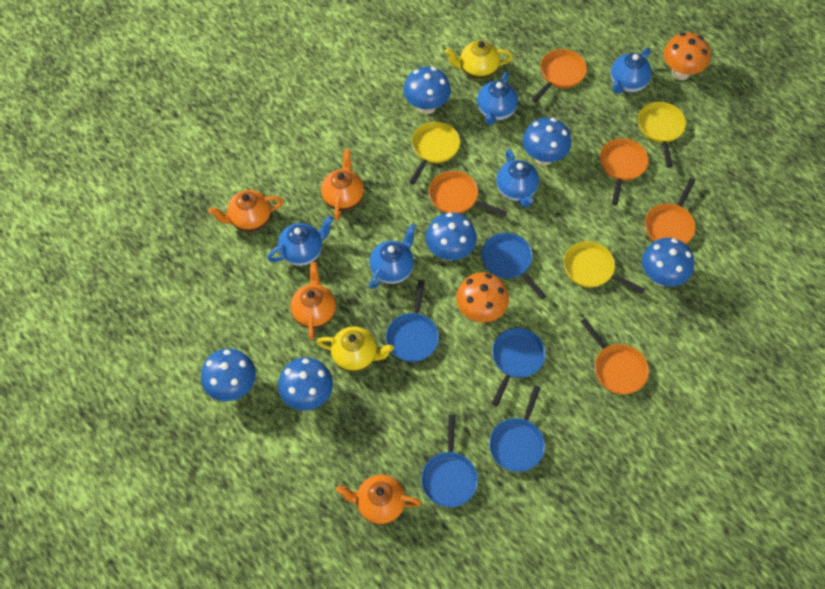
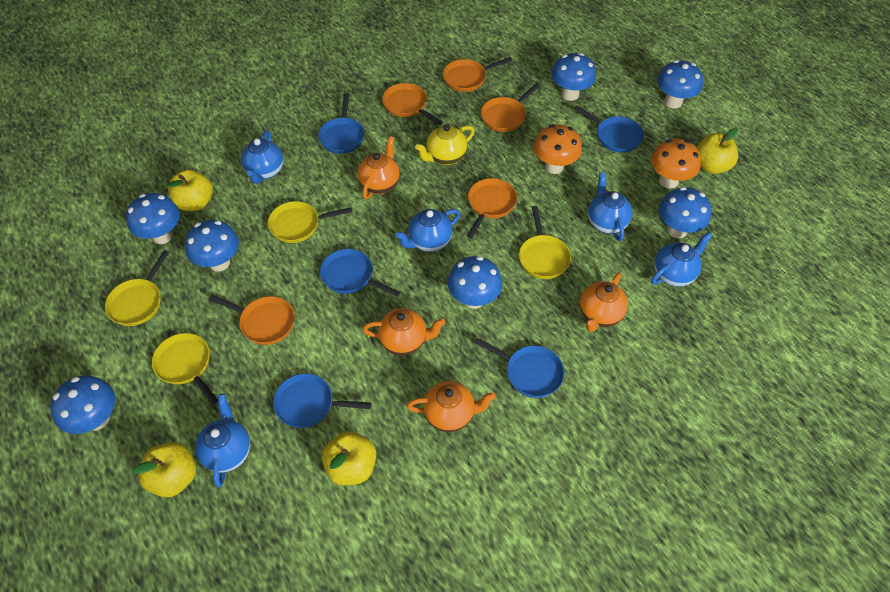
blue mushroom: 6 -> 7
yellow apple: 0 -> 4
yellow pan: 3 -> 4
yellow teapot: 2 -> 1

